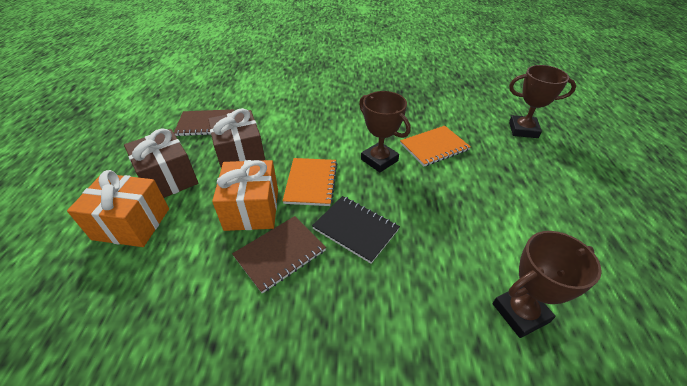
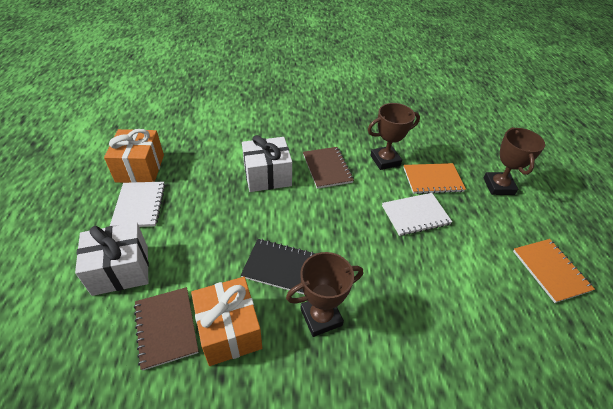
brown gift: 2 -> 0
white gift: 0 -> 2
white notebook: 0 -> 2

